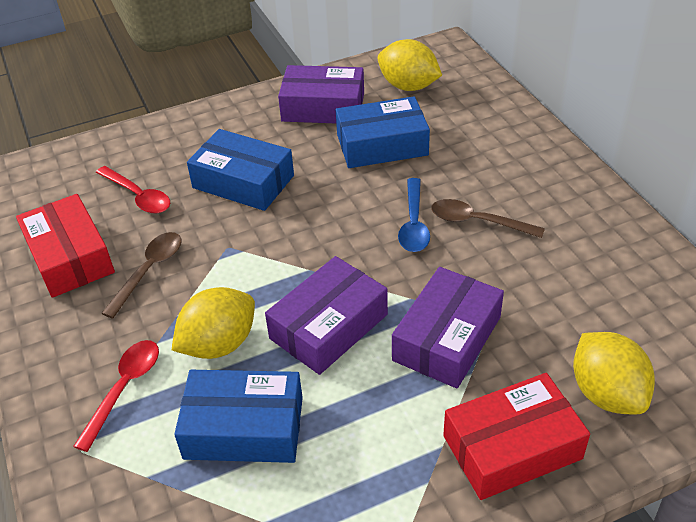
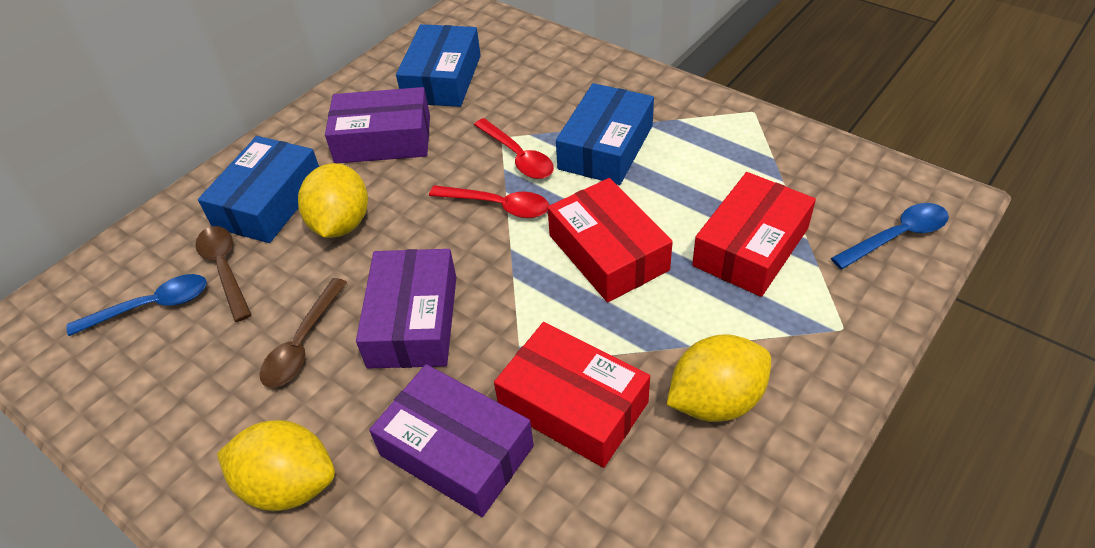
blue spoon: 1 -> 2
red box: 2 -> 3

